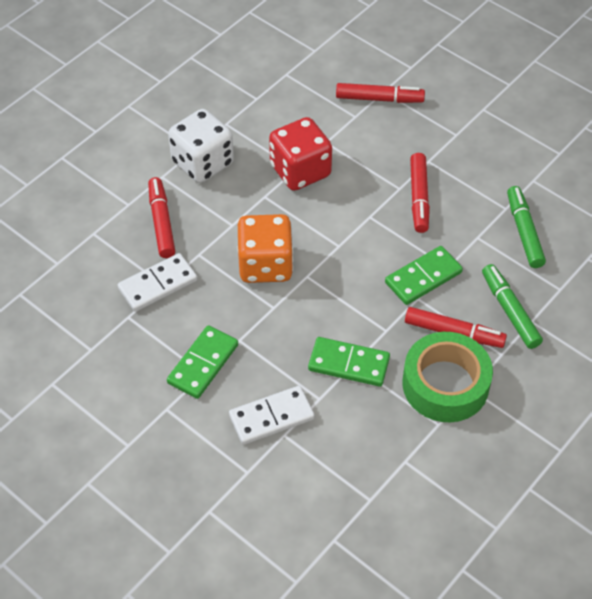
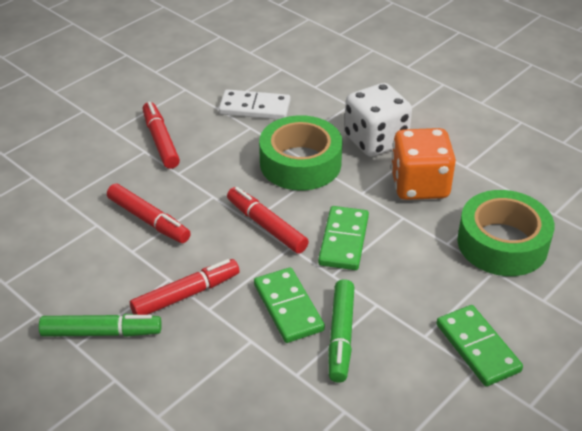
green tape: 1 -> 2
red dice: 1 -> 0
white domino: 2 -> 1

